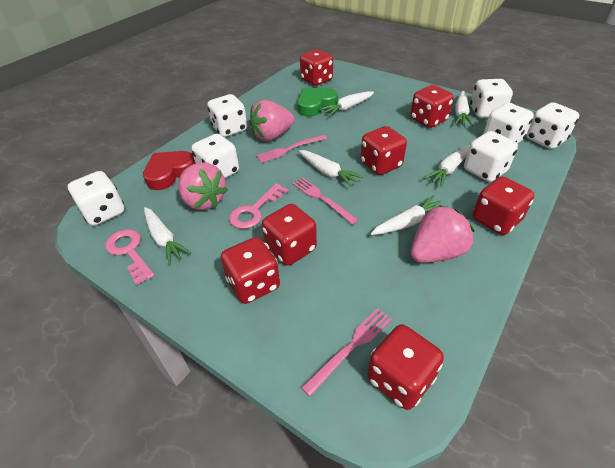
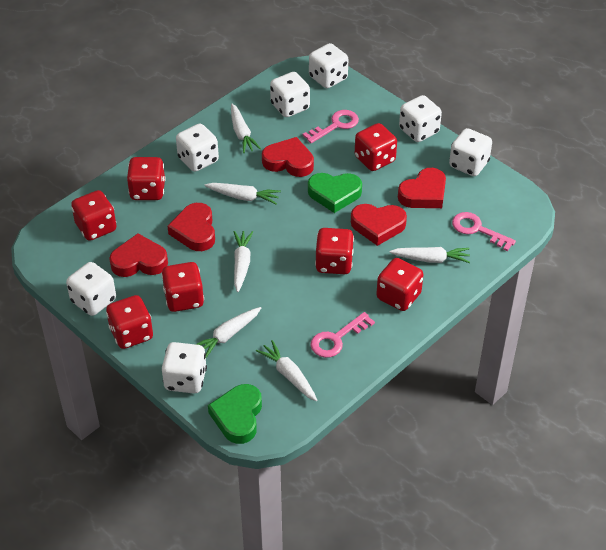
green heart: 1 -> 2
pink fork: 3 -> 0
pink key: 2 -> 3
pink strawberry: 3 -> 0
red heart: 1 -> 5

